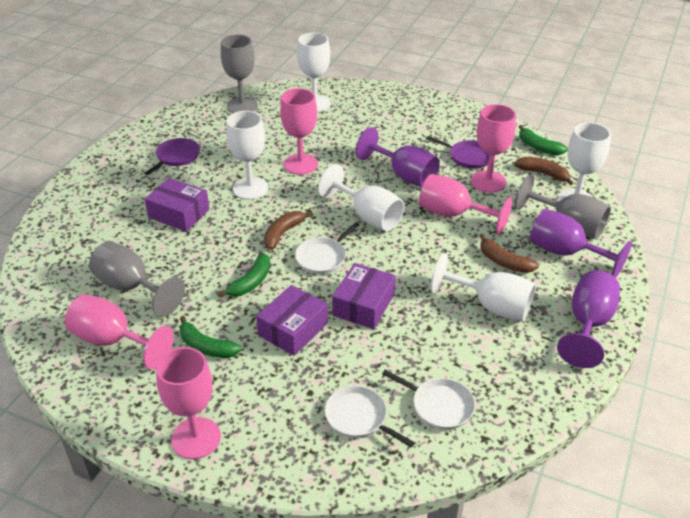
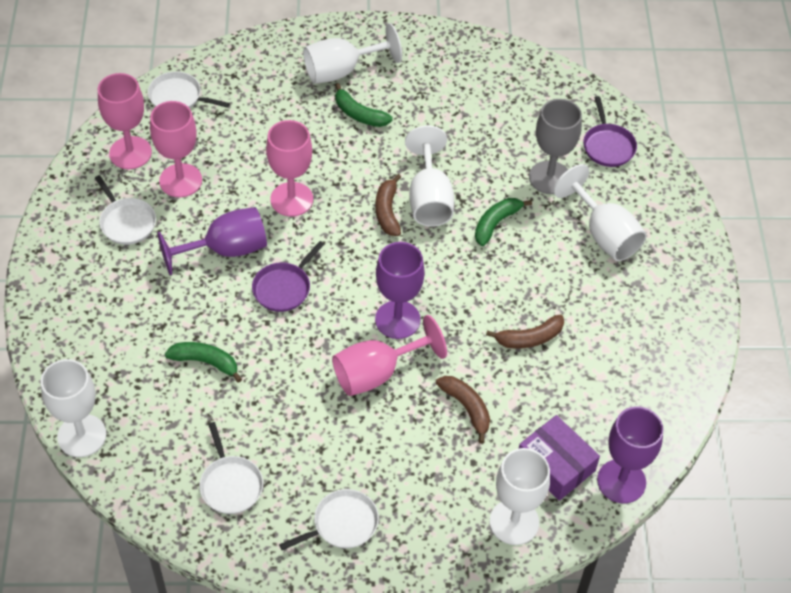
grey goblet: 3 -> 1
pink goblet: 5 -> 4
purple box: 3 -> 1
white pan: 3 -> 4

